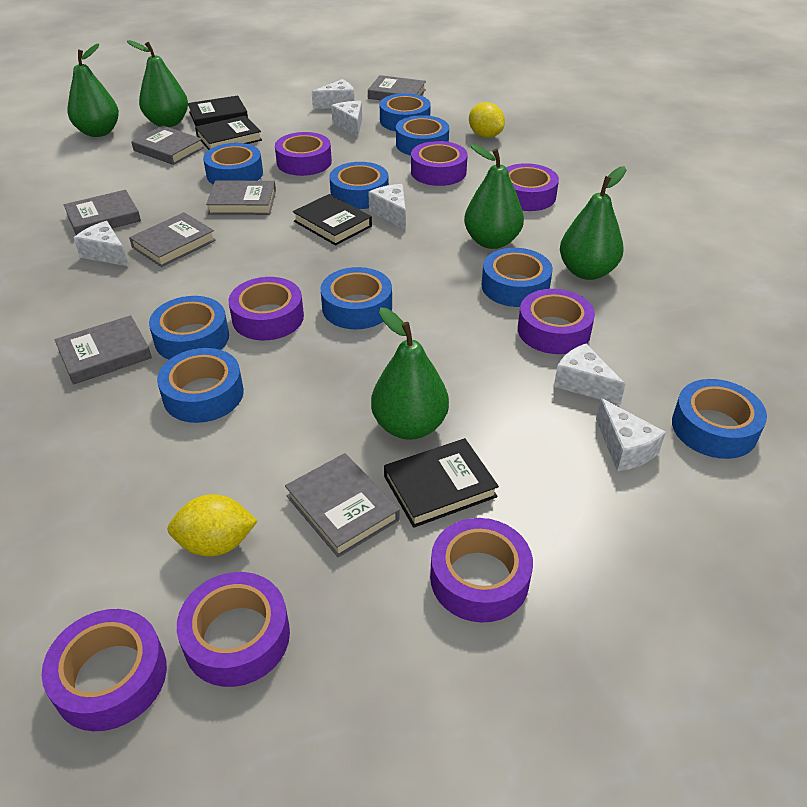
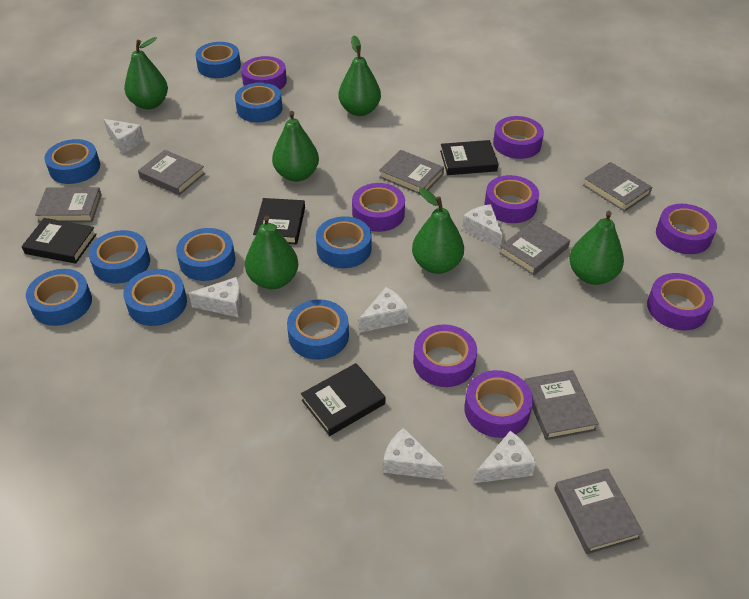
green pear: 5 -> 6
yellow lemon: 2 -> 0

